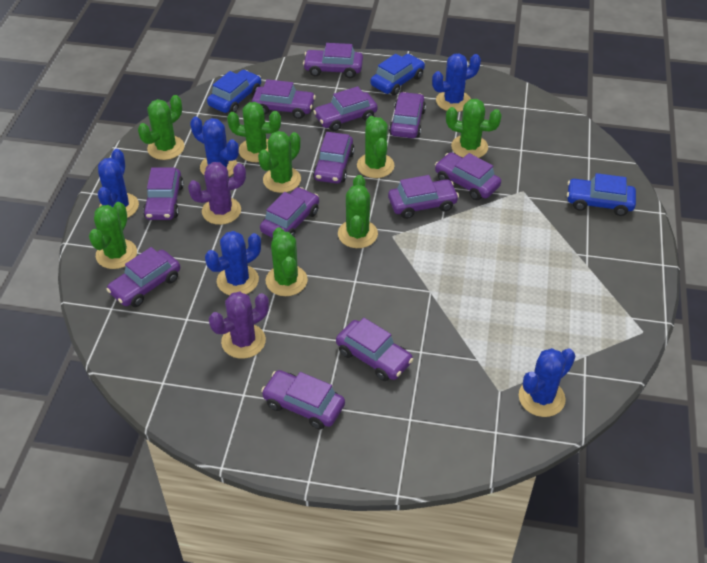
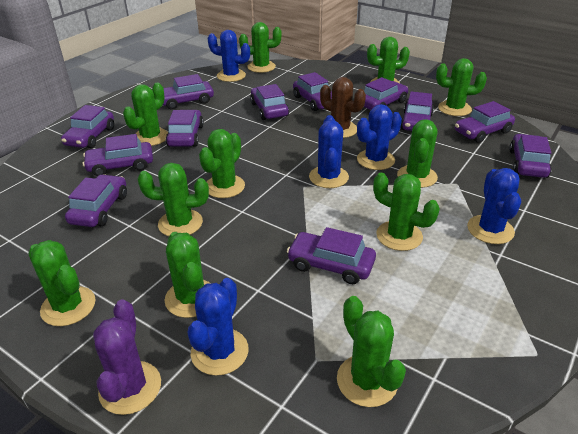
blue car: 3 -> 0
brown cactus: 0 -> 1
green cactus: 8 -> 11
purple cactus: 2 -> 1

